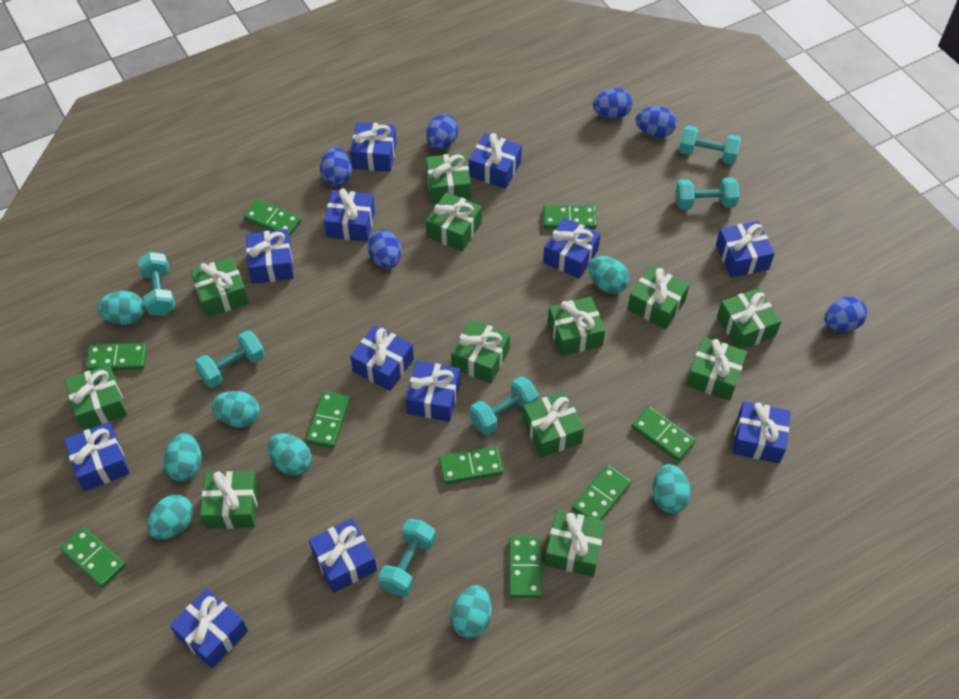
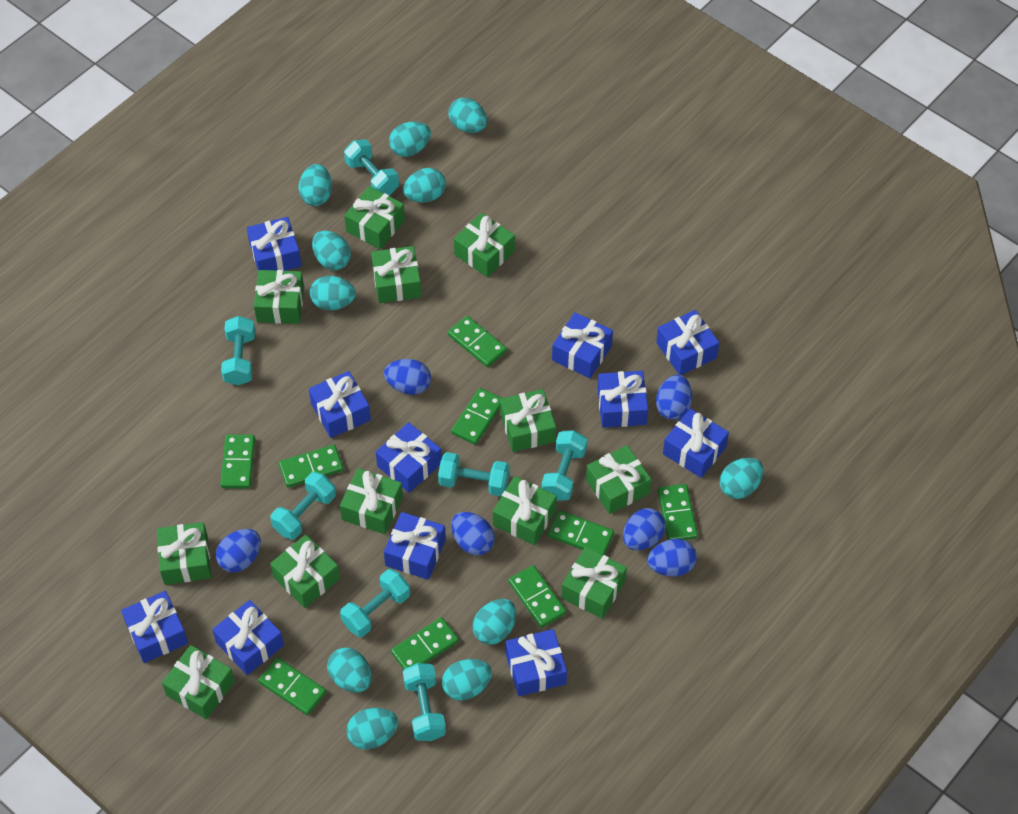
blue gift: 12 -> 11
turquoise dumbbell: 6 -> 7
turquoise egg: 8 -> 11

